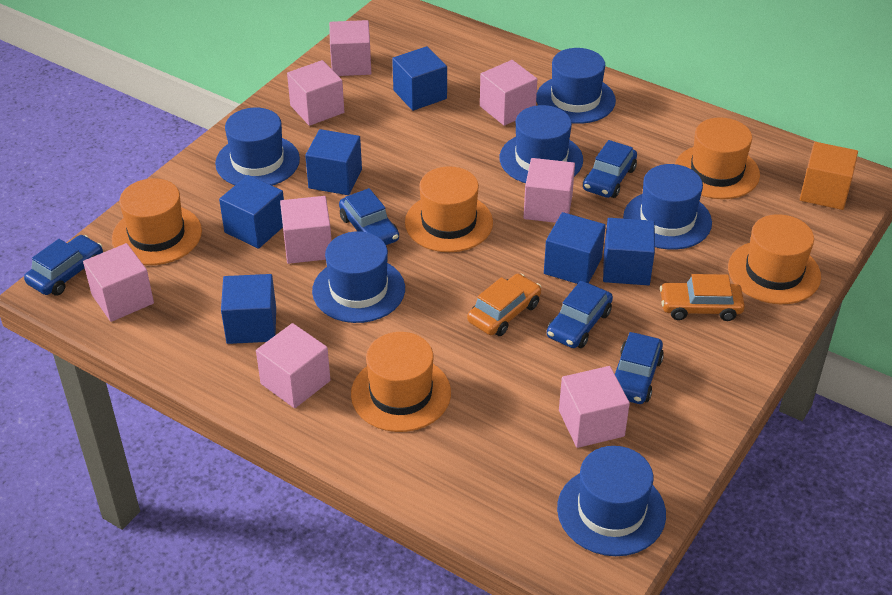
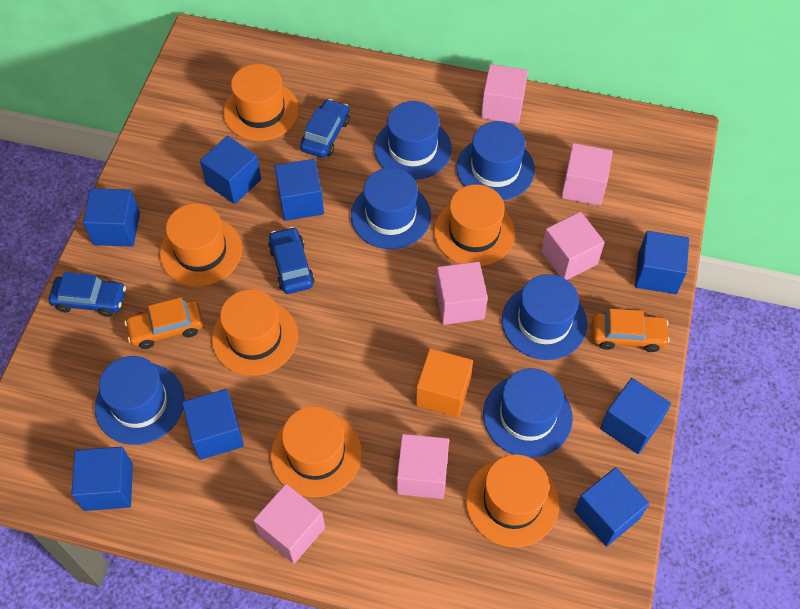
blue car: 5 -> 3
blue cube: 6 -> 8
orange hat: 5 -> 6
pink cube: 8 -> 6

